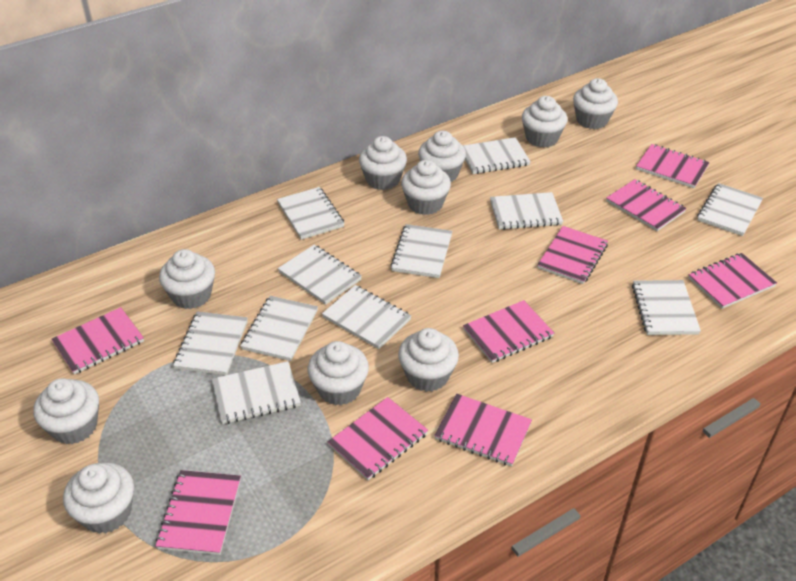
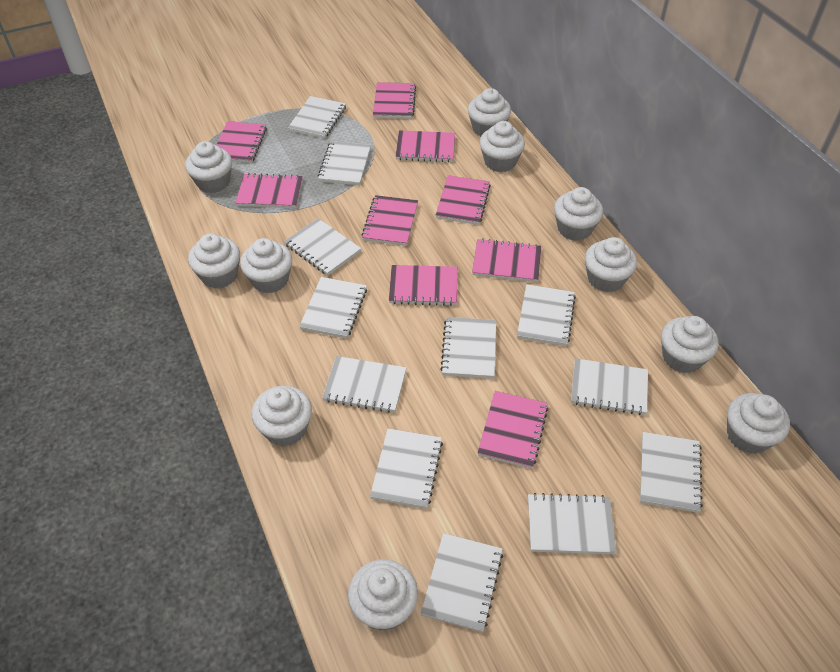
white cupcake: 10 -> 11
white notebook: 11 -> 12

